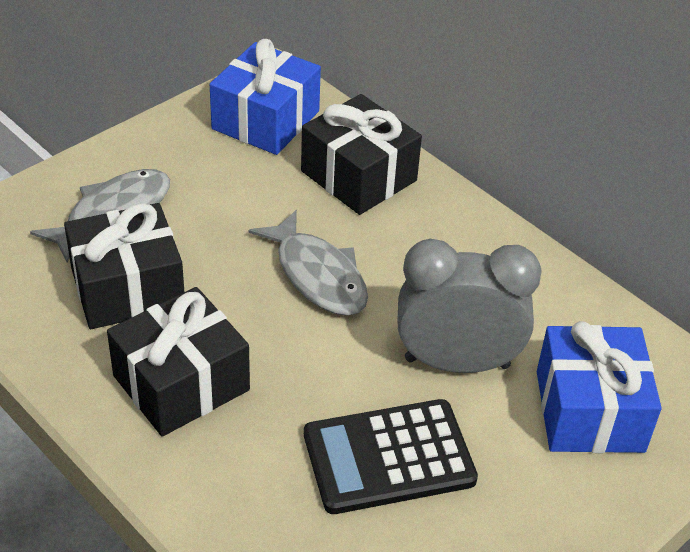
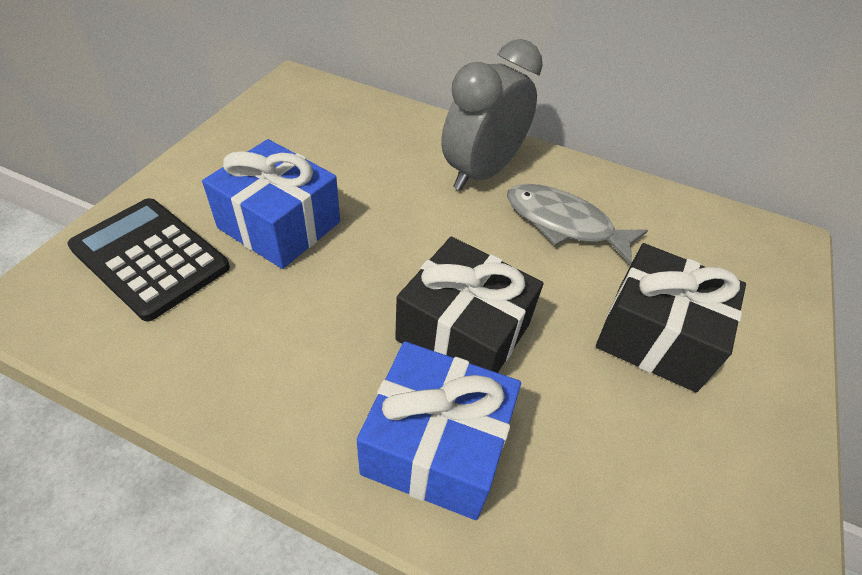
black gift: 3 -> 2
grey fish: 2 -> 1

